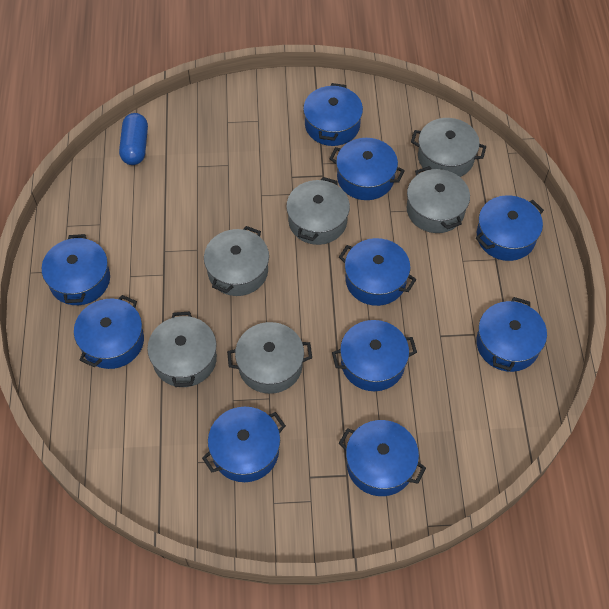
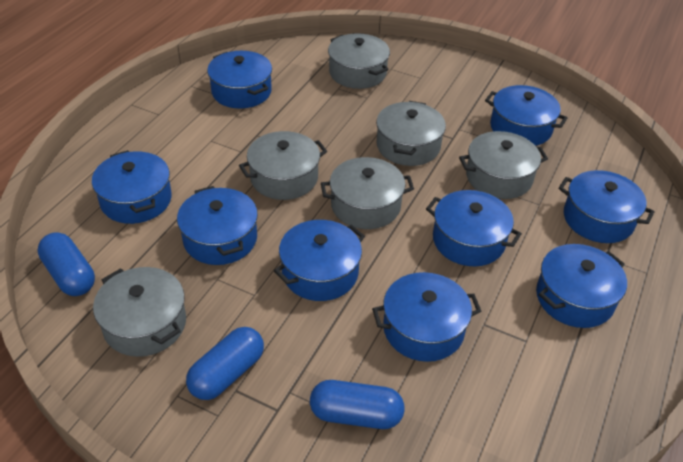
blue capsule: 1 -> 3
blue pot: 10 -> 9

